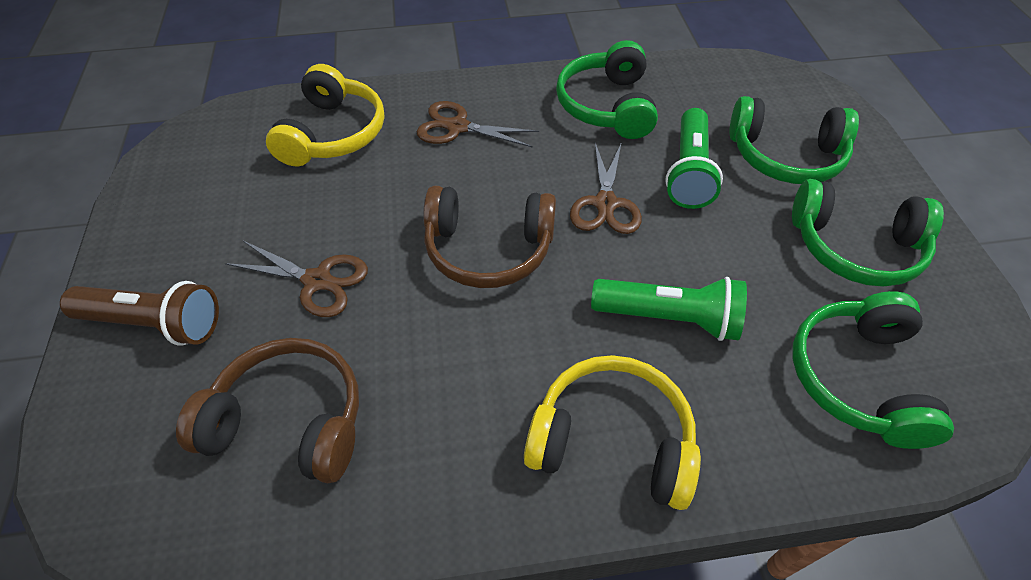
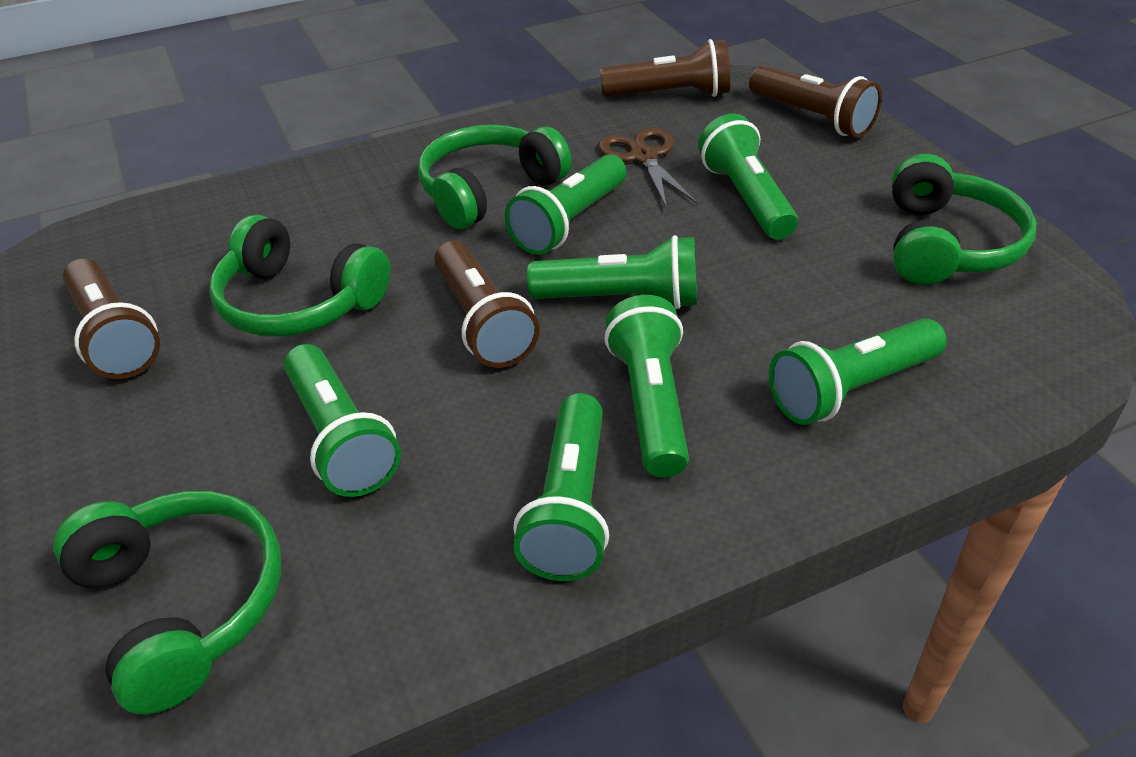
brown flashlight: 1 -> 4
brown headphones: 2 -> 0
brown scissors: 3 -> 1
green flashlight: 2 -> 7
yellow headphones: 2 -> 0

